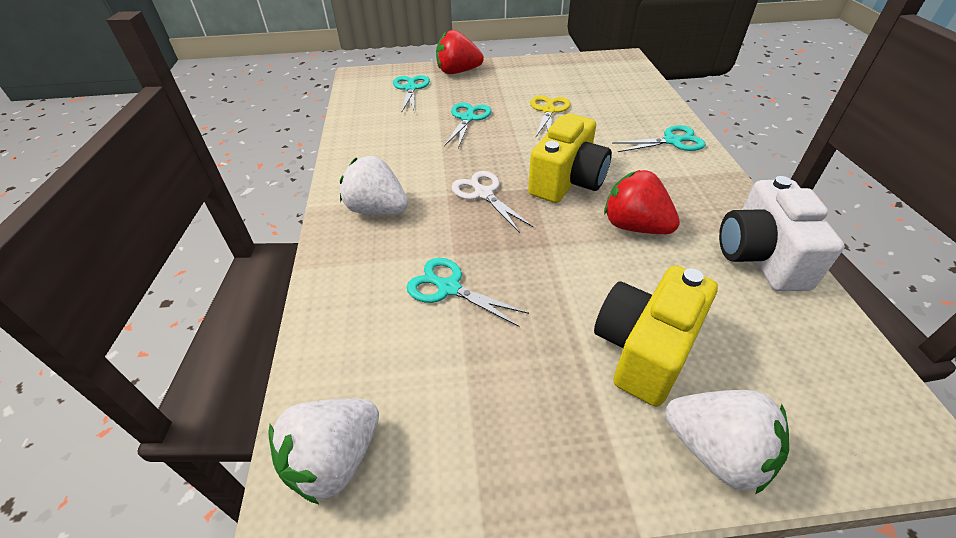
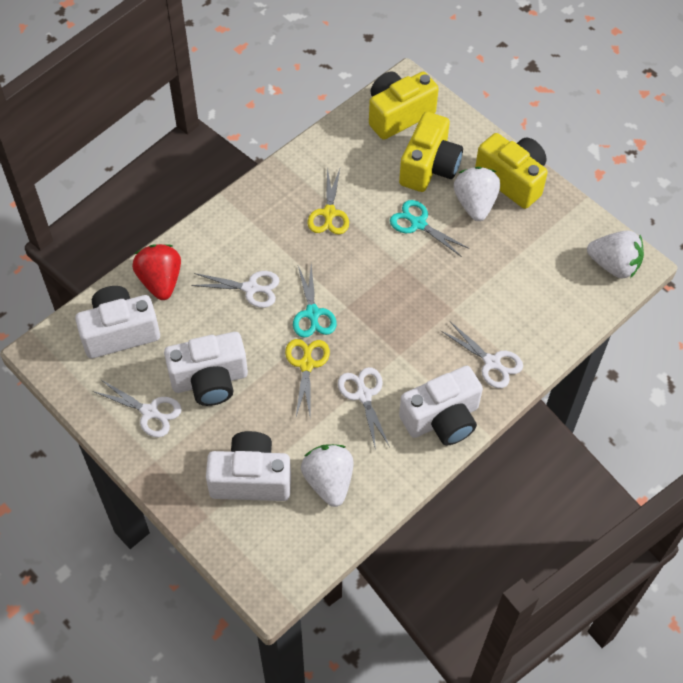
red strawberry: 2 -> 1
turquoise scissors: 4 -> 2
white camera: 1 -> 4
white scissors: 1 -> 4
yellow camera: 2 -> 3
yellow scissors: 1 -> 2

